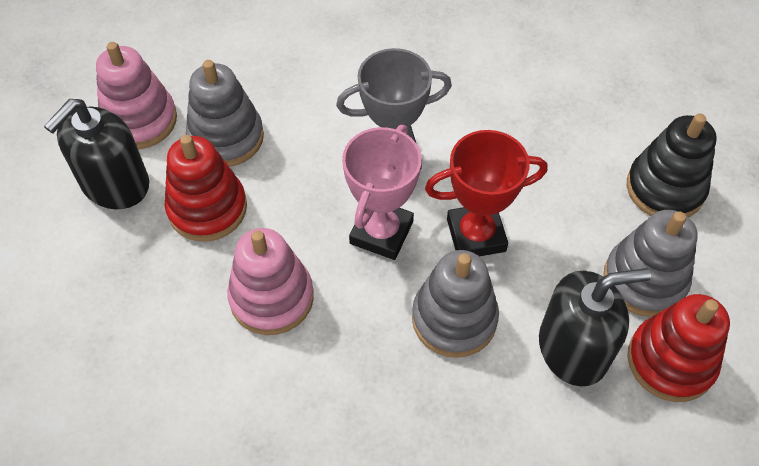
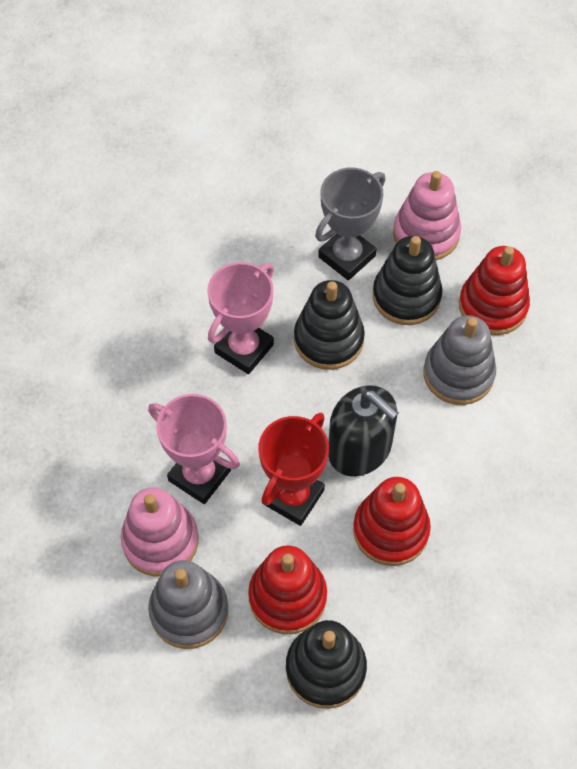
black soap dispenser: 2 -> 1
black stacking toy: 1 -> 3
grey stacking toy: 3 -> 2
pink trophy: 1 -> 2
red stacking toy: 2 -> 3

